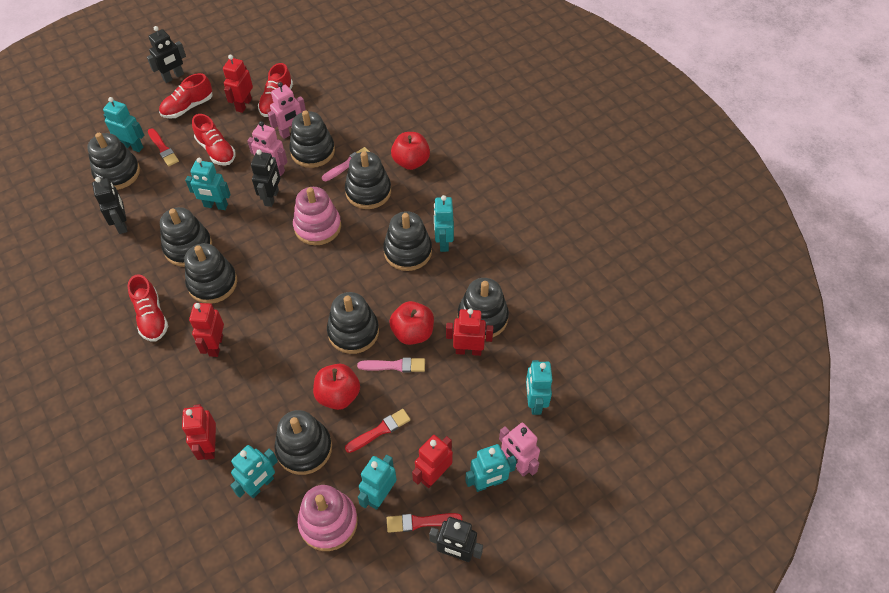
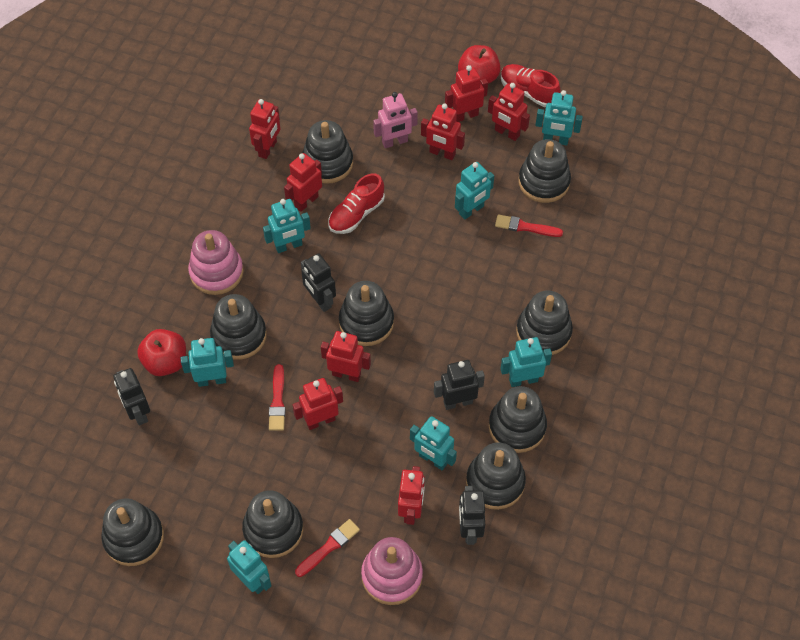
pink brush: 2 -> 0
pink robot: 3 -> 1
red apple: 3 -> 2
red robot: 5 -> 8
red shoe: 4 -> 2

